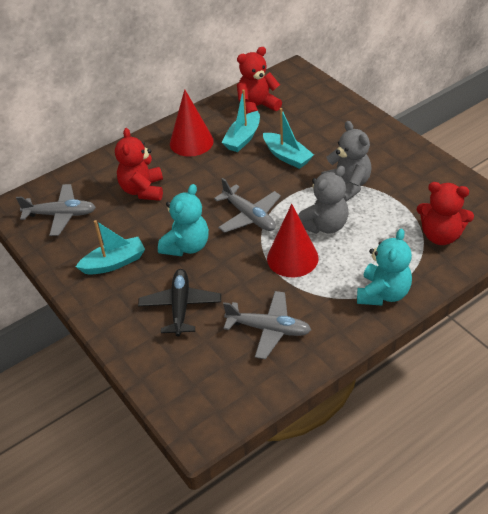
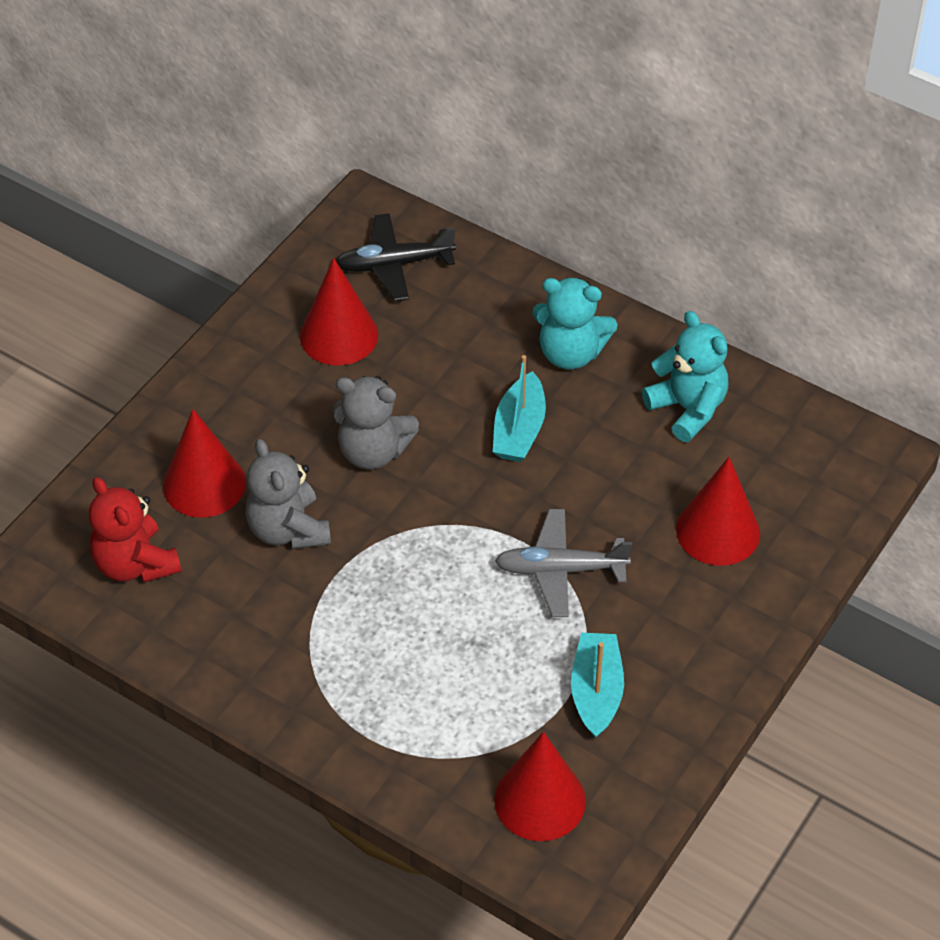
grey plane: 3 -> 1
red cone: 2 -> 4
red teddy bear: 3 -> 1
turquoise boat: 3 -> 2

